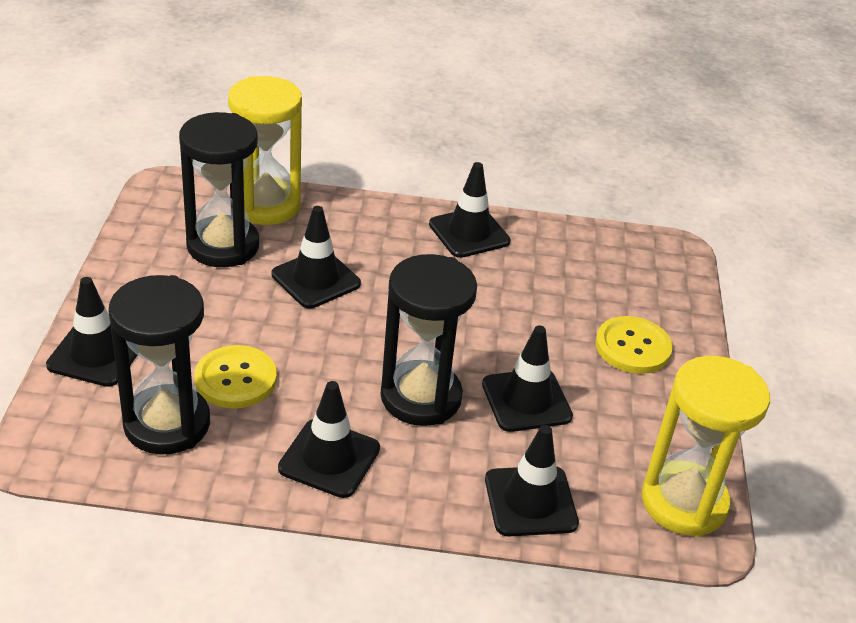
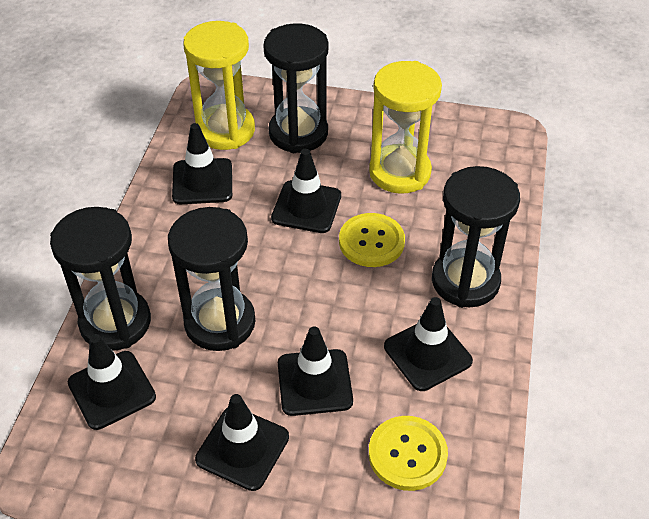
black hourglass: 3 -> 4

